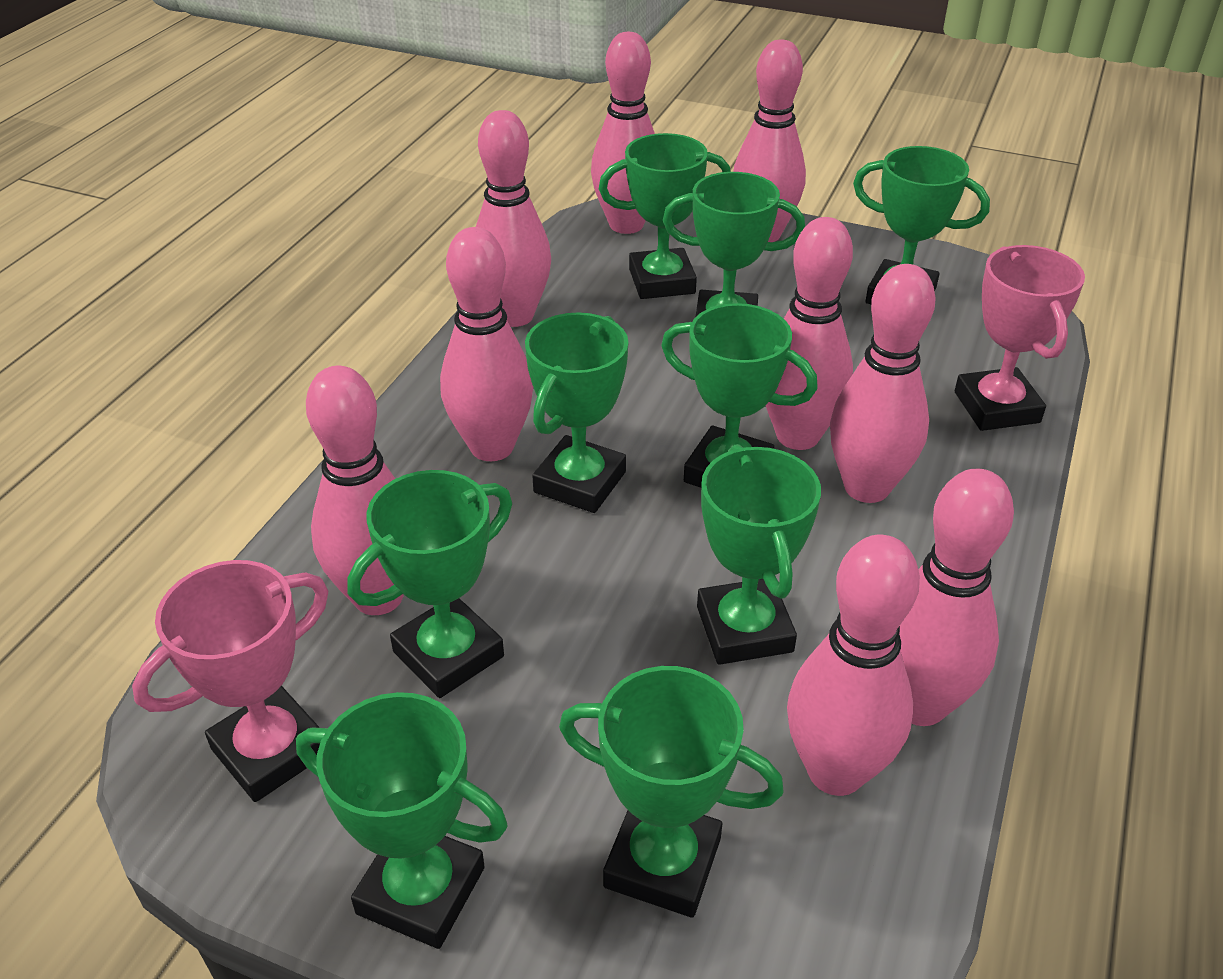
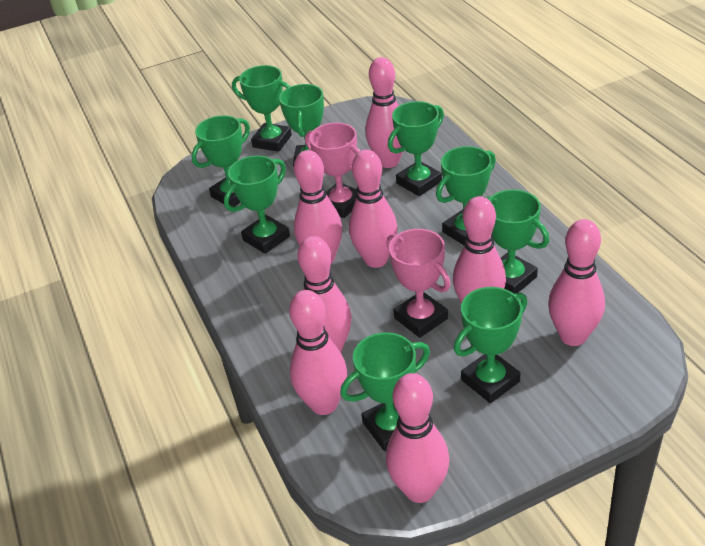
pink bowling pin: 9 -> 8

